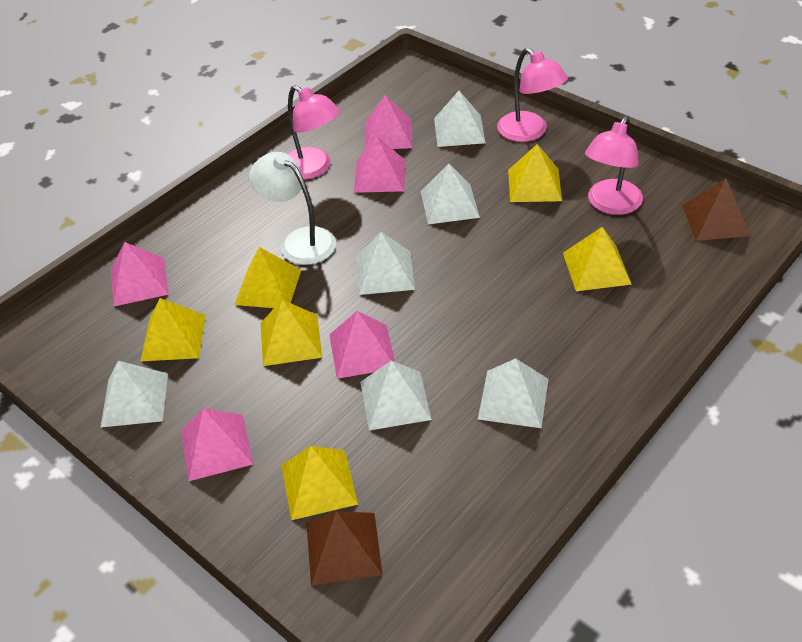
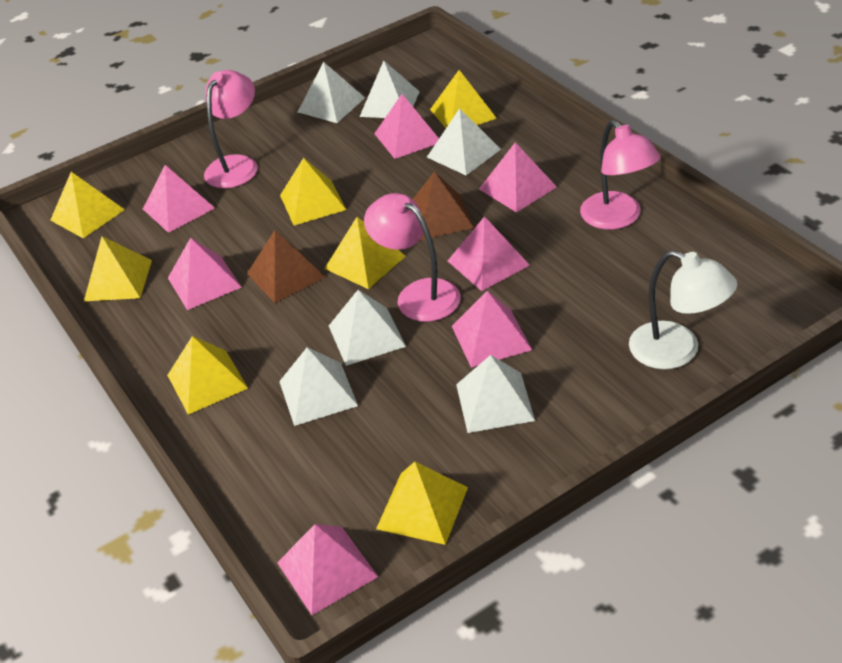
pink pyramid: 5 -> 7
yellow pyramid: 6 -> 7

